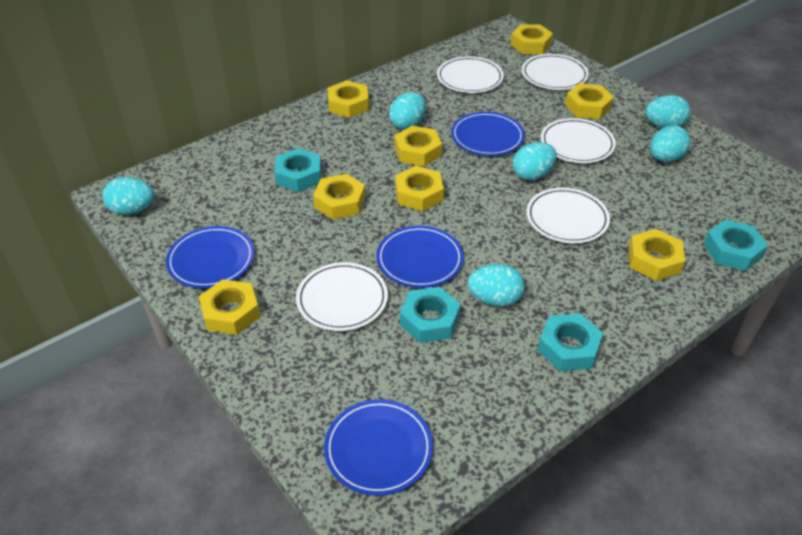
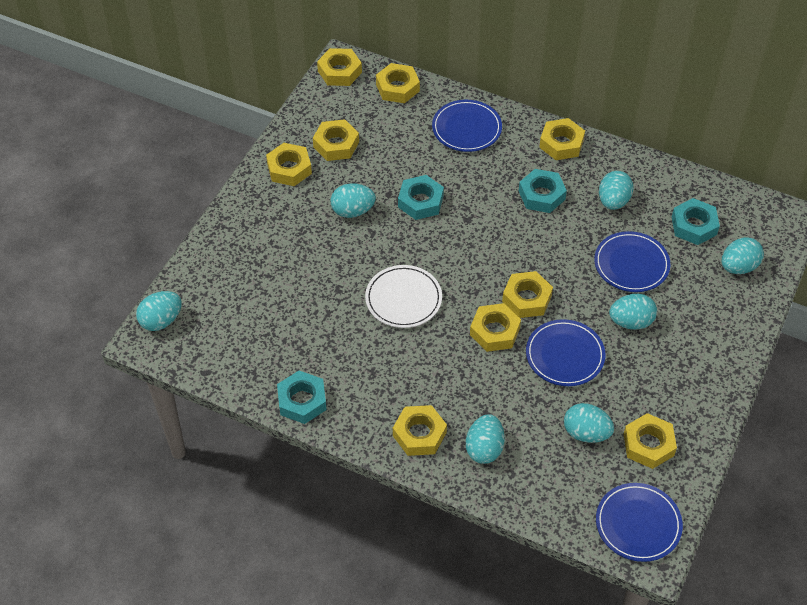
turquoise egg: 6 -> 7
white plate: 5 -> 1
yellow nut: 8 -> 9

